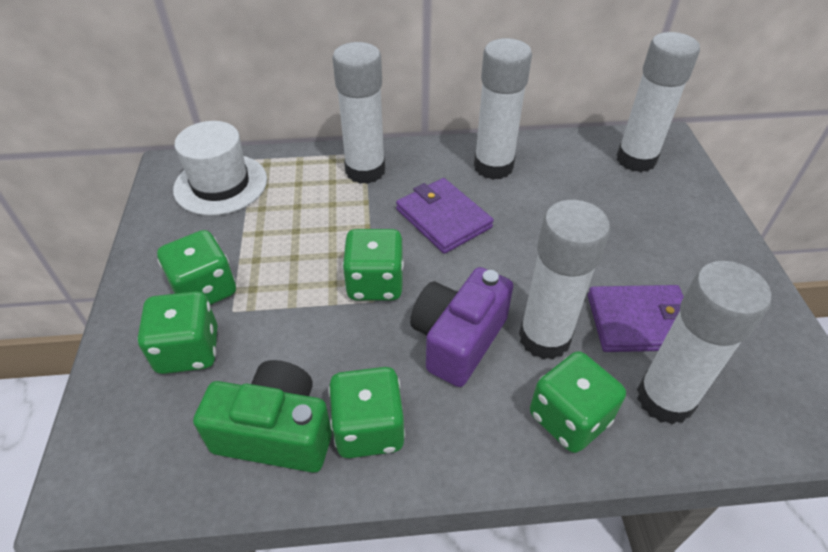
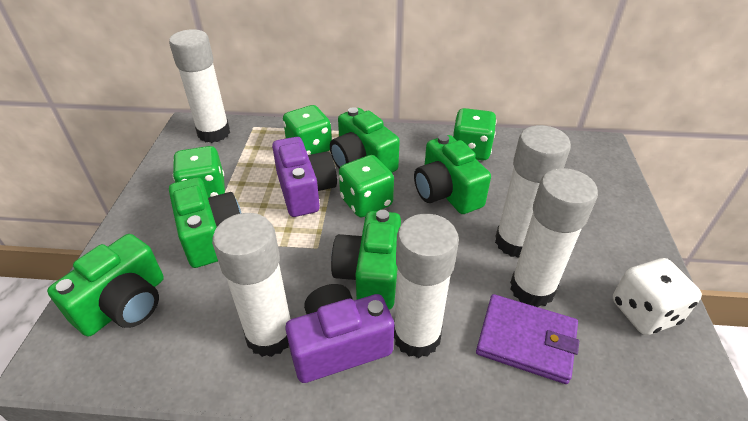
green camera: 1 -> 5
green dice: 5 -> 4
purple camera: 1 -> 2
purple wallet: 2 -> 1
white dice: 0 -> 1
white hat: 1 -> 0

